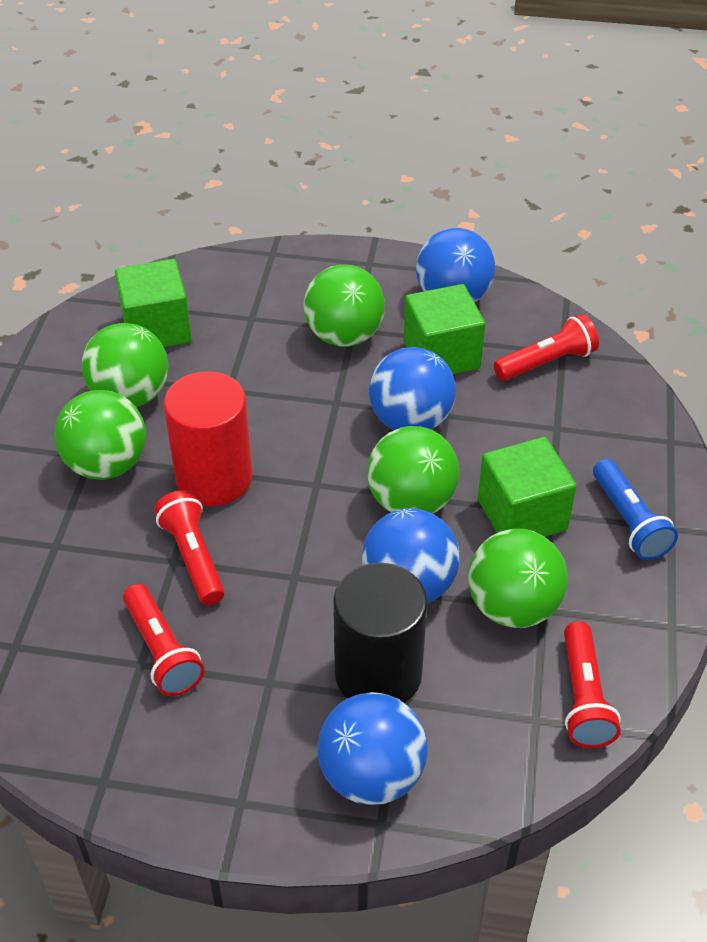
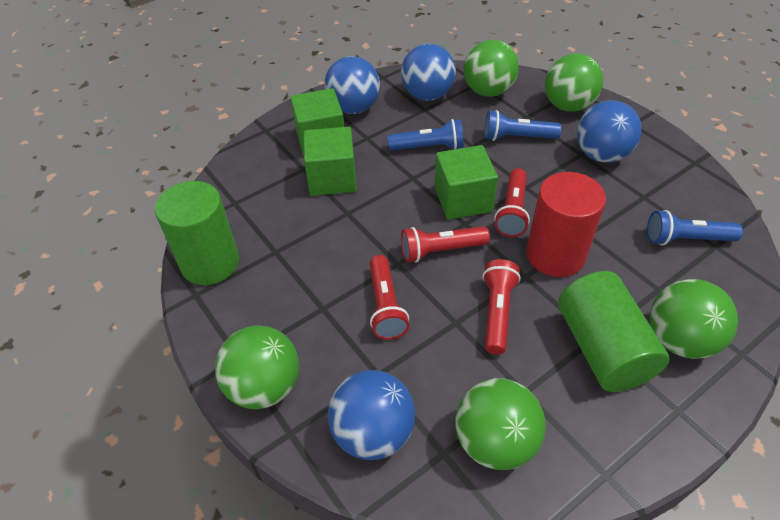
black cylinder: 1 -> 0
blue flashlight: 1 -> 3
green cylinder: 0 -> 2

